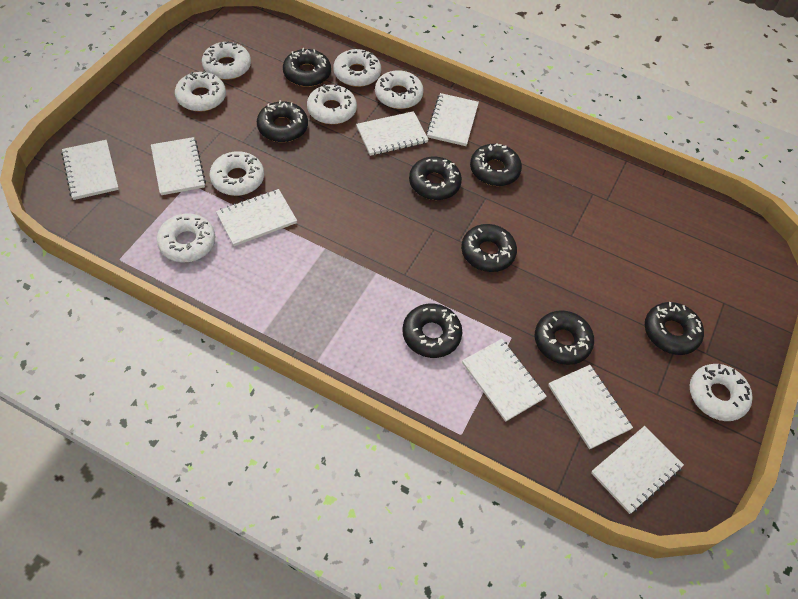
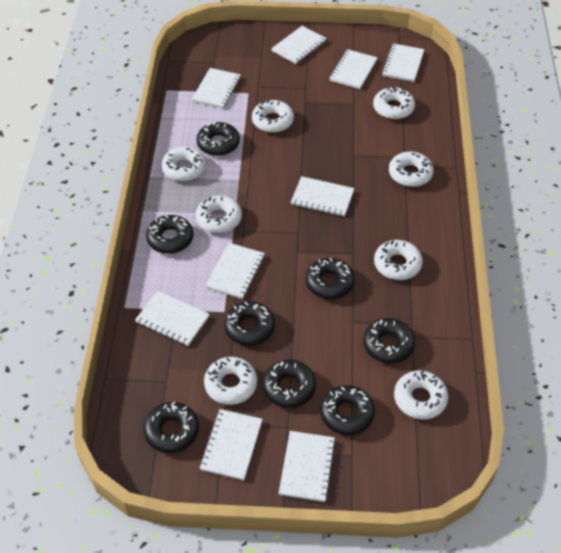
white notebook: 8 -> 9

